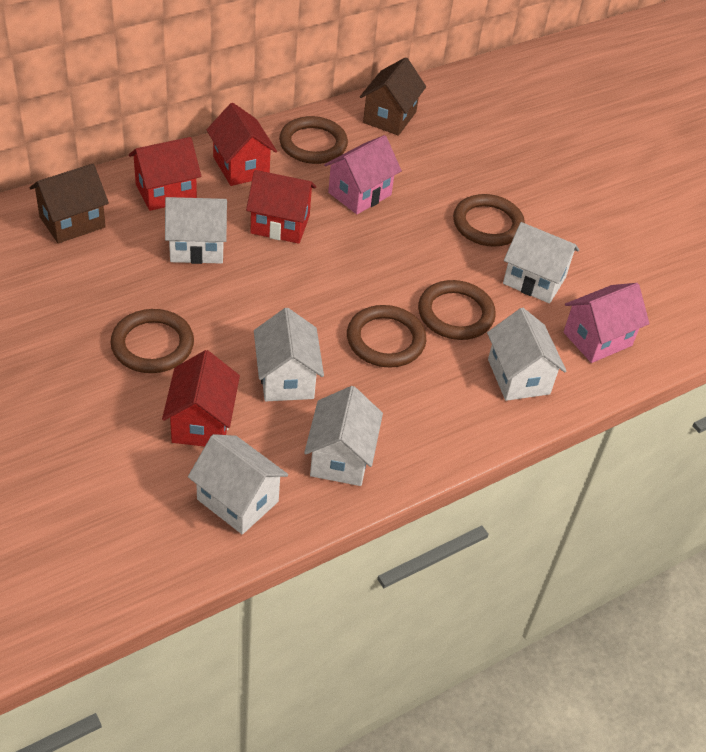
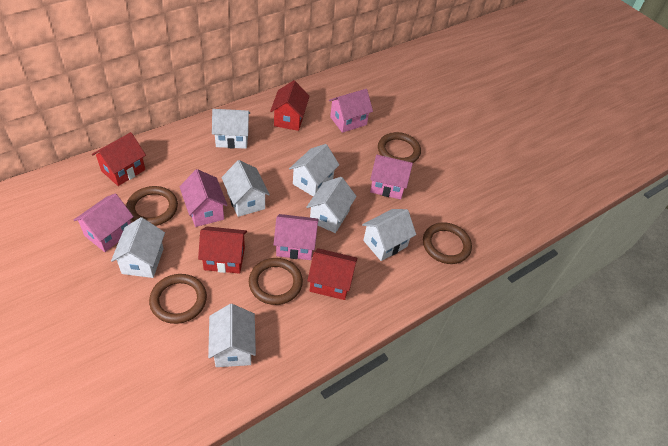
brown house: 2 -> 0
pink house: 2 -> 5
white house: 6 -> 7

